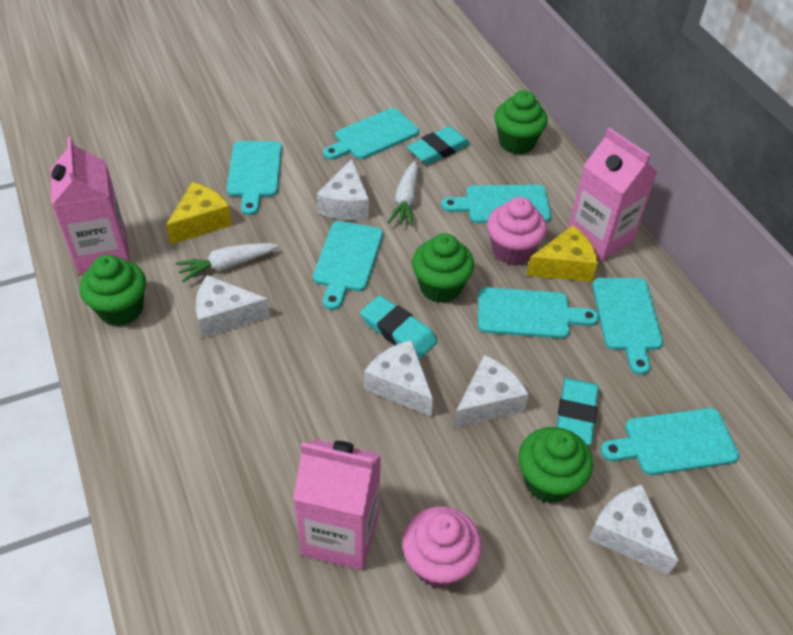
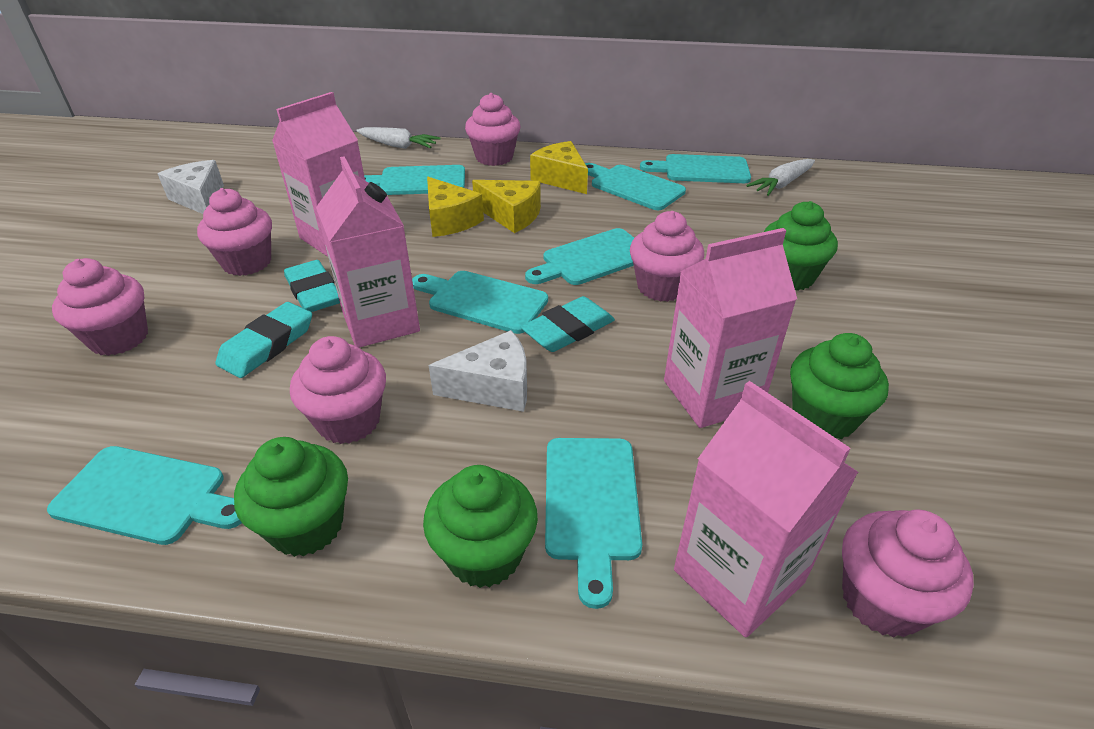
pink carton: 3 -> 4
pink cupcake: 2 -> 6
white cheese: 5 -> 2
yellow cheese: 2 -> 3

